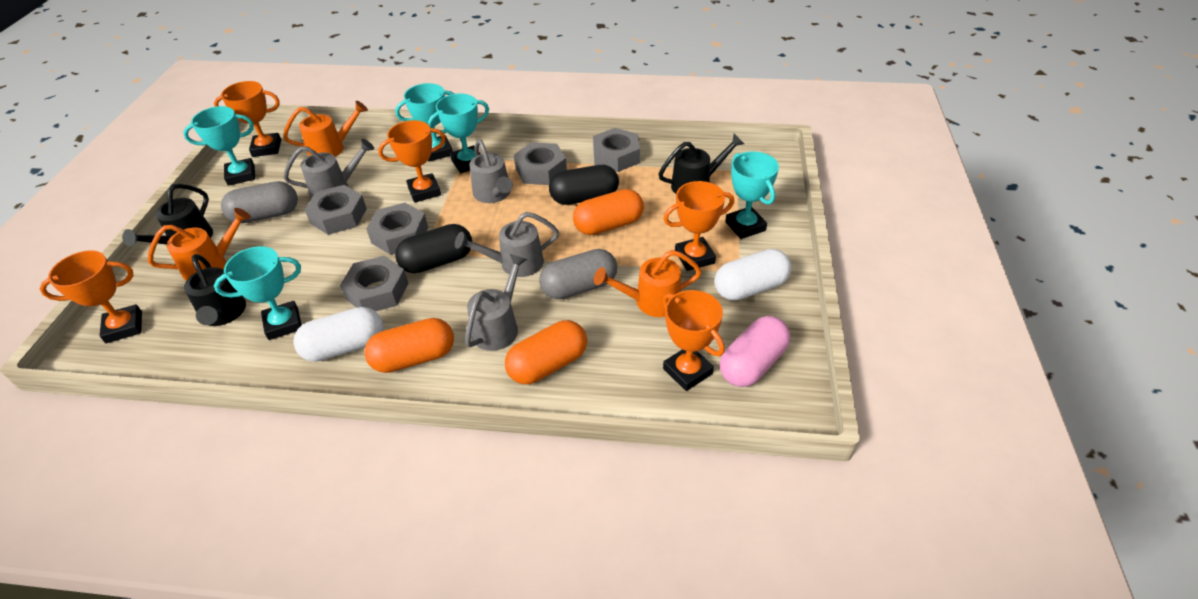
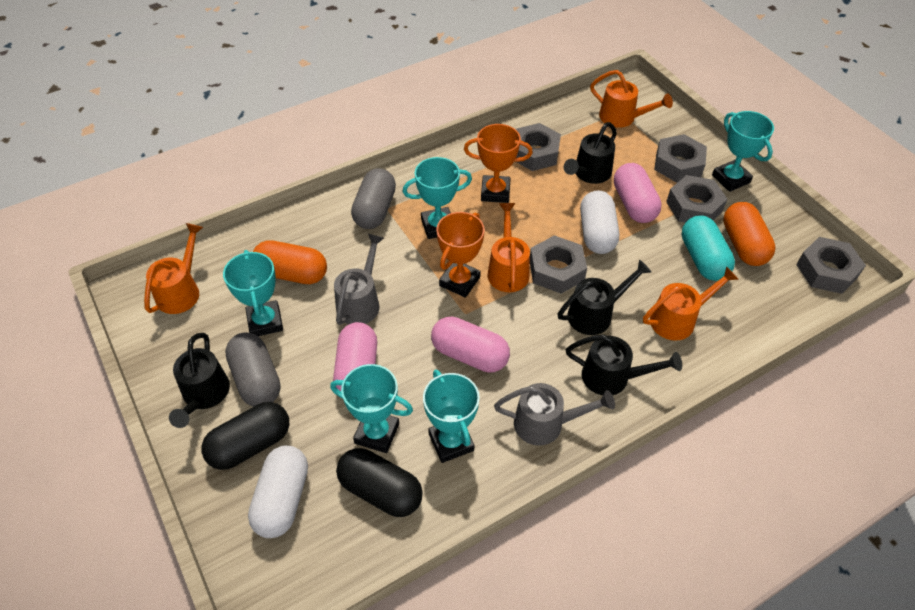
black watering can: 3 -> 4
grey watering can: 4 -> 2
orange capsule: 3 -> 2
orange trophy: 5 -> 2
orange watering can: 3 -> 4
pink capsule: 1 -> 3
turquoise capsule: 0 -> 1

